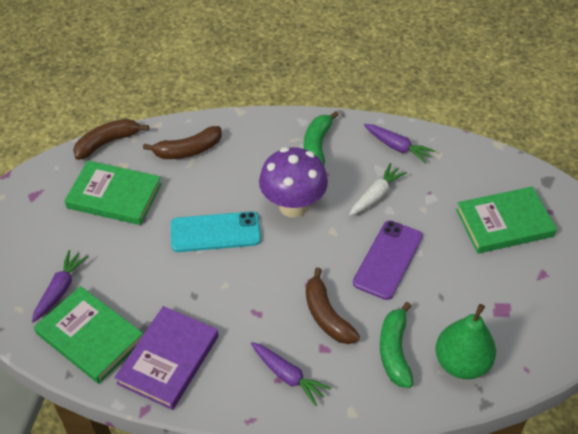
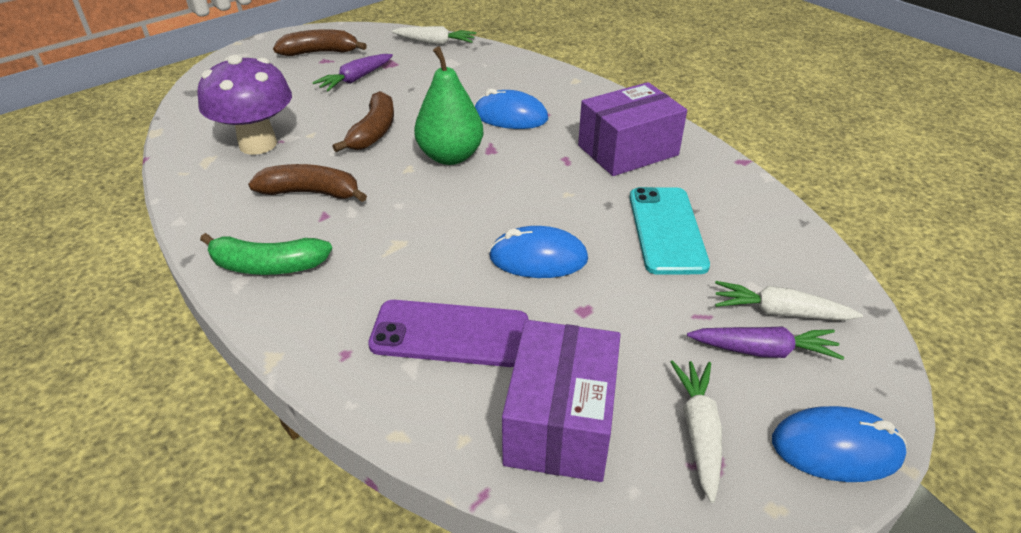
blue mouse: 0 -> 3
green banana: 2 -> 1
green book: 3 -> 0
purple book: 1 -> 0
purple box: 0 -> 2
purple carrot: 3 -> 2
white carrot: 1 -> 3

